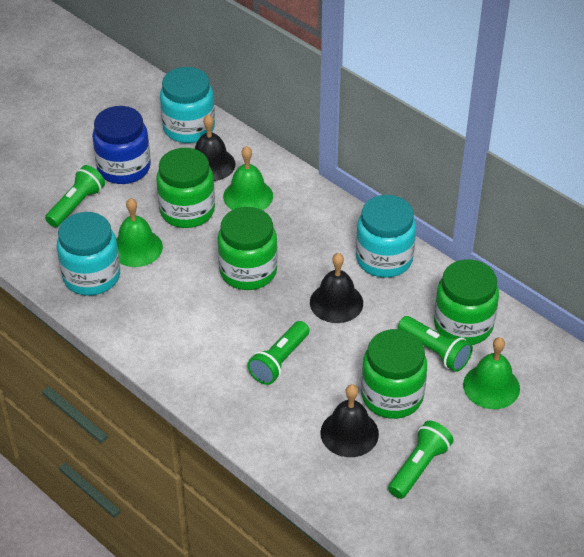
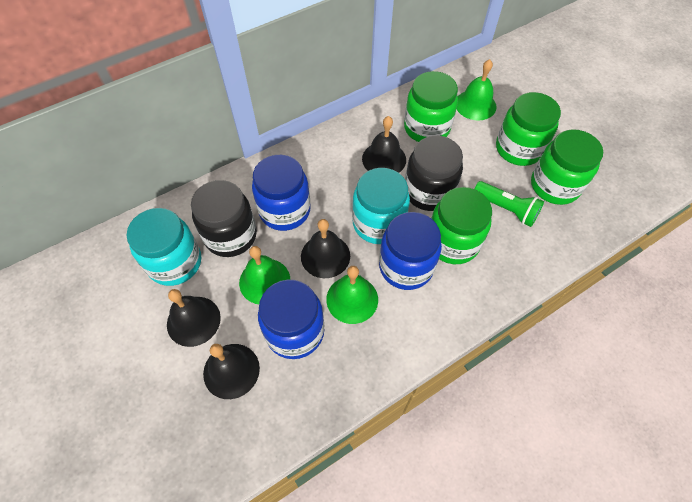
black bell: 3 -> 4
black jar: 0 -> 2
blue jar: 1 -> 3
green flashlight: 4 -> 1
turquoise jar: 3 -> 2

